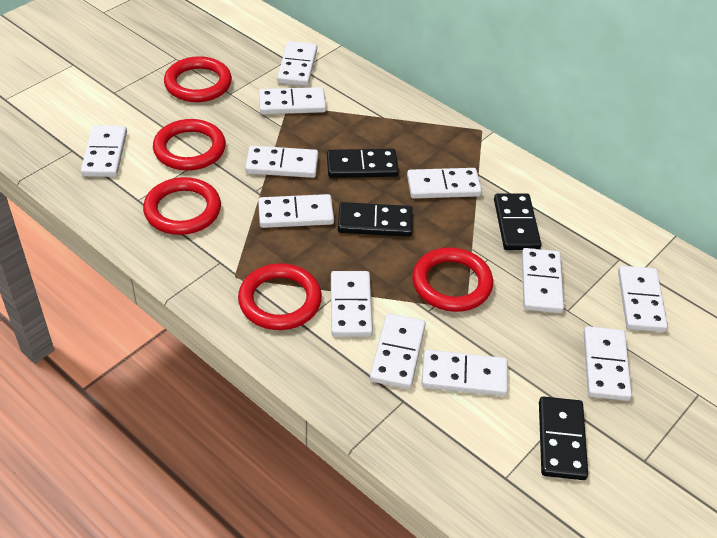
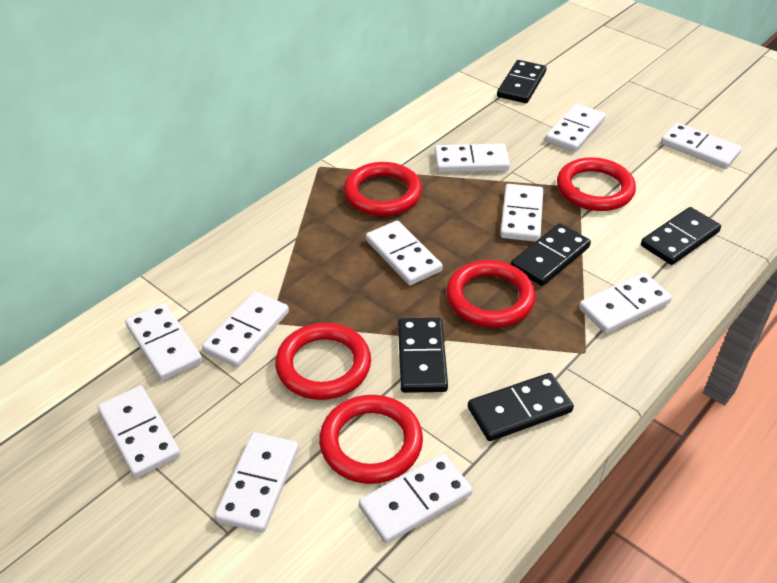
black domino: 4 -> 5
white domino: 12 -> 11

